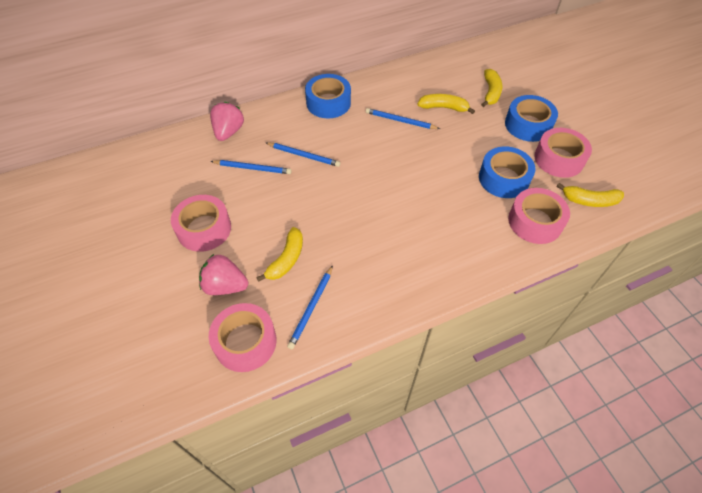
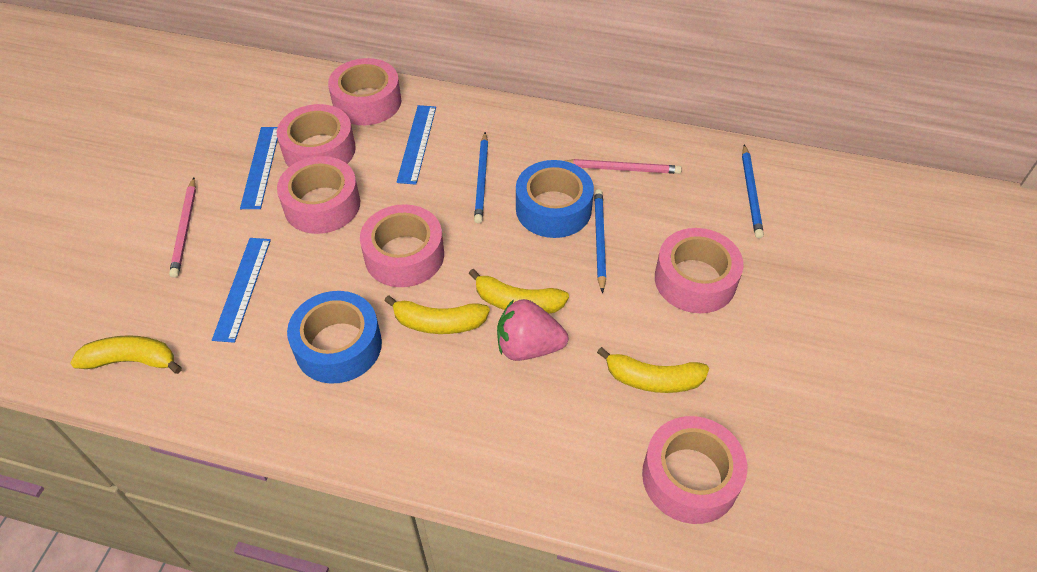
blue pencil: 4 -> 3
blue ruler: 0 -> 3
blue tape: 3 -> 2
pink pencil: 0 -> 2
pink strawberry: 2 -> 1
pink tape: 4 -> 6

